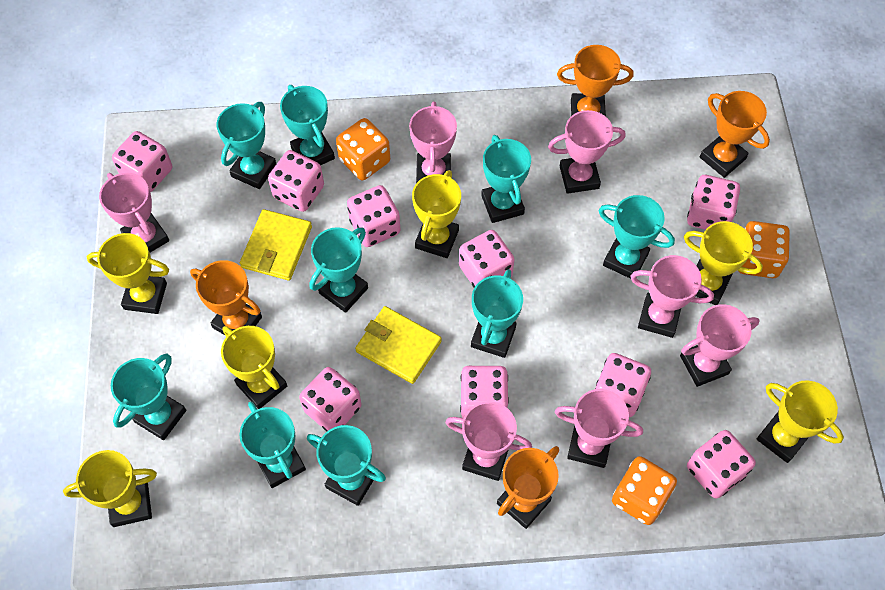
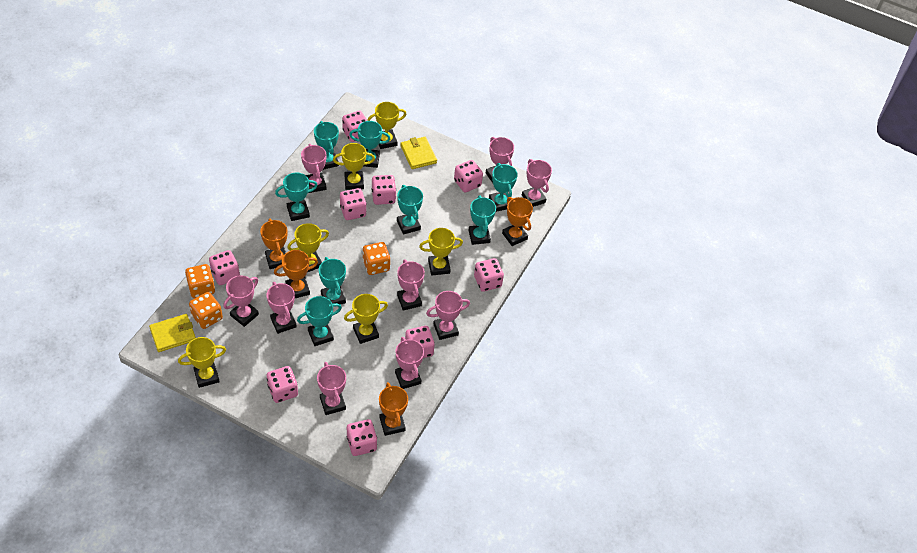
pink trophy: 7 -> 9
turquoise trophy: 9 -> 8

